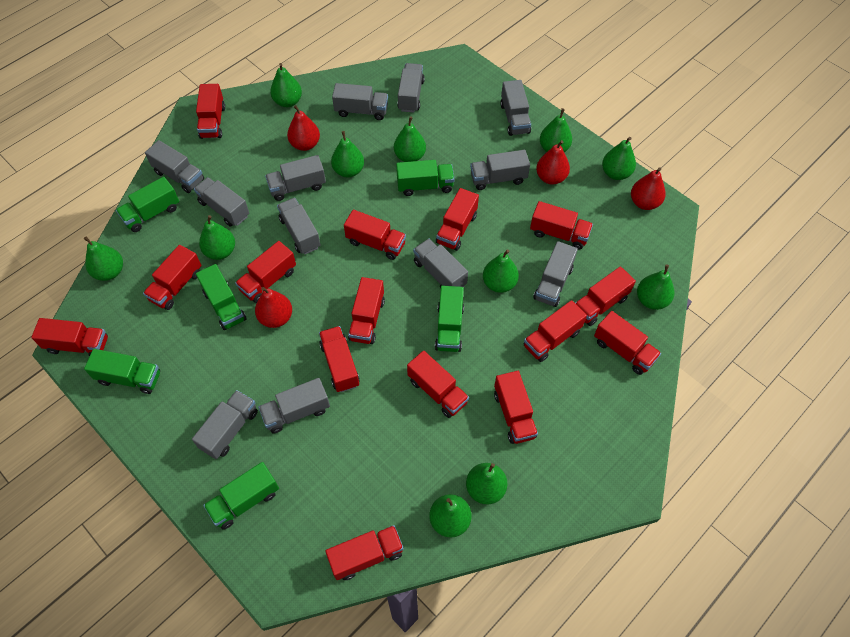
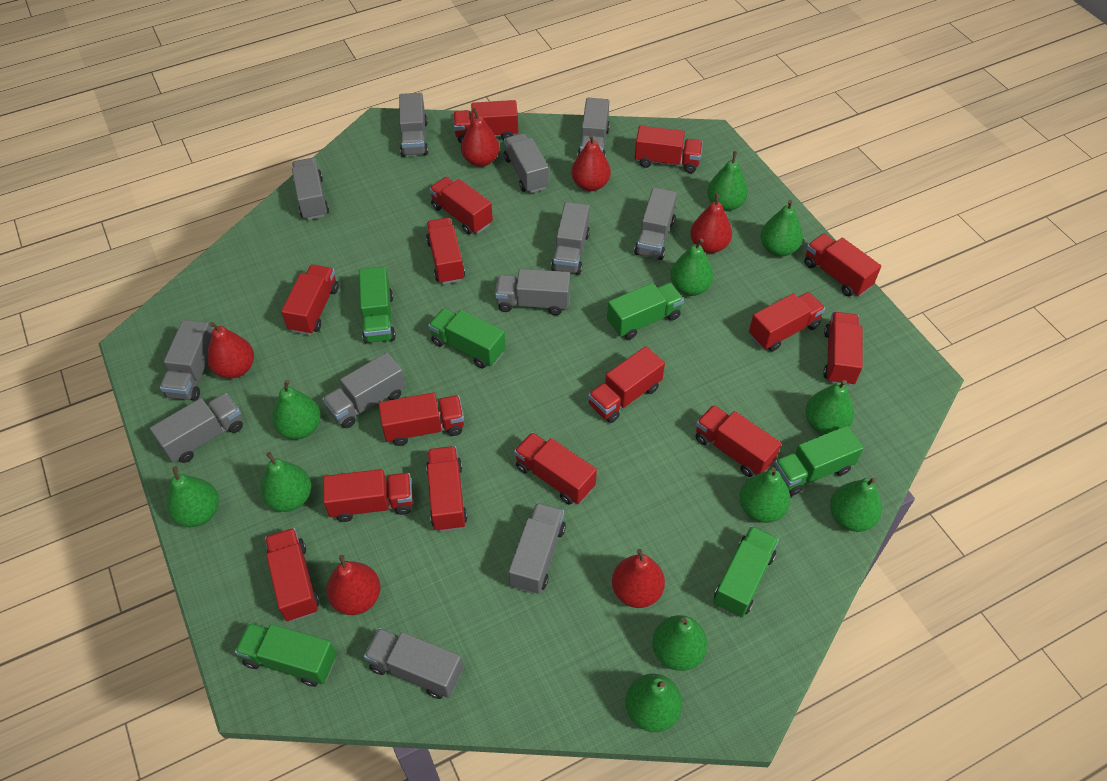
red pear: 4 -> 6

